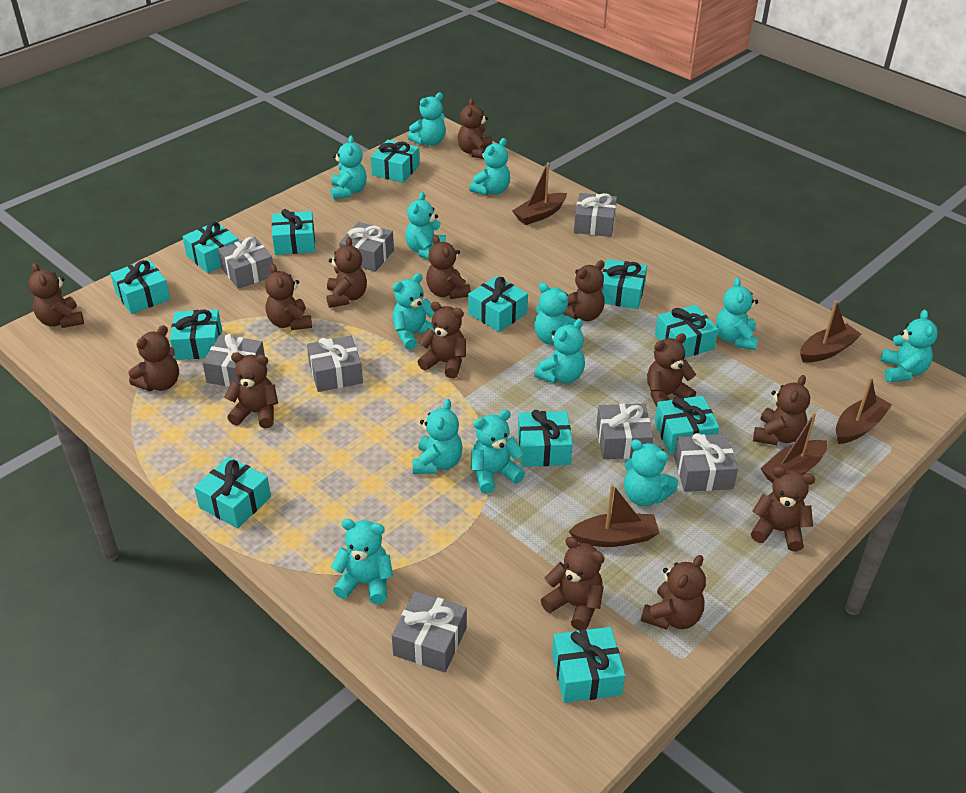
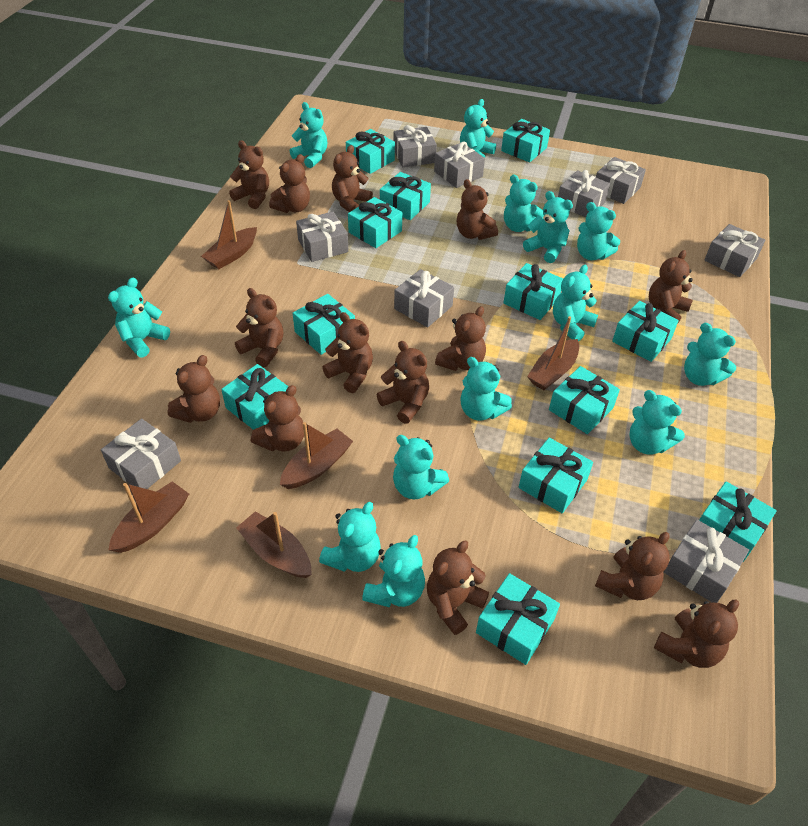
grey gift: 8 -> 9

